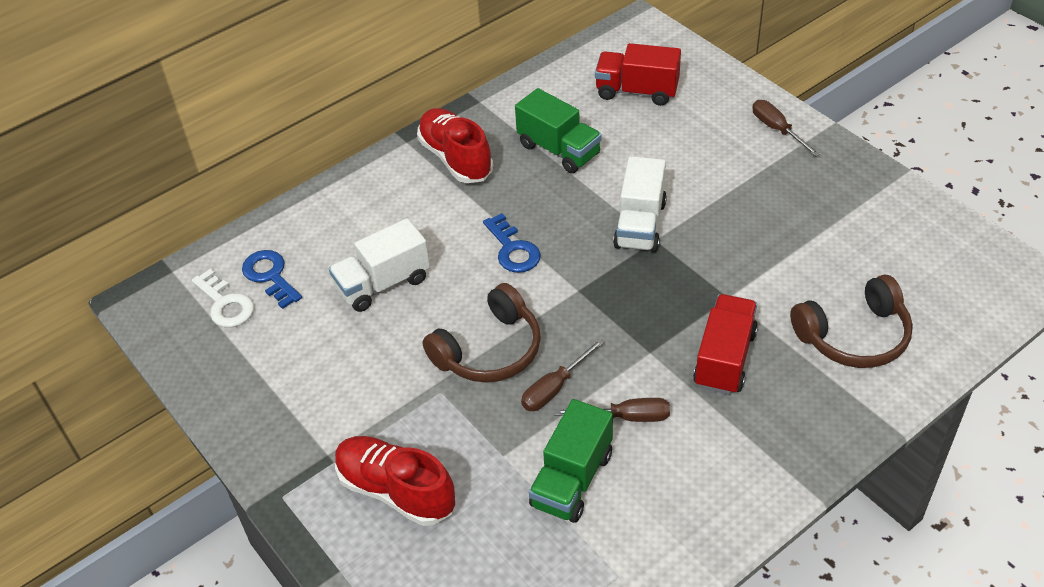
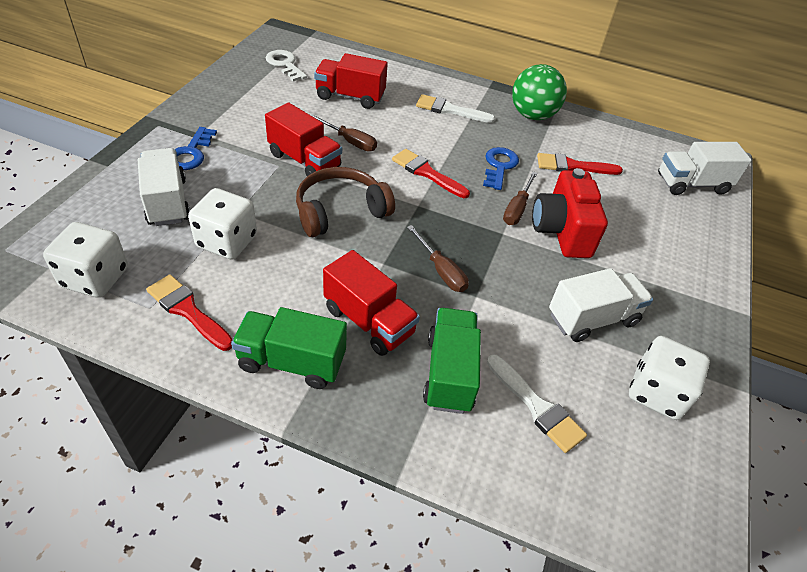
brown headphones: 2 -> 1
green ball: 0 -> 1
red brush: 0 -> 3
red camera: 0 -> 1
red shoe: 2 -> 0
red truck: 2 -> 3
white brush: 0 -> 2
white dice: 0 -> 3
white truck: 2 -> 3

